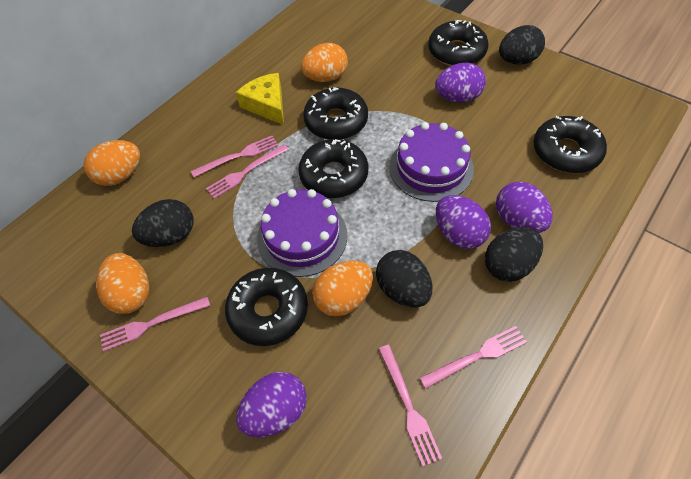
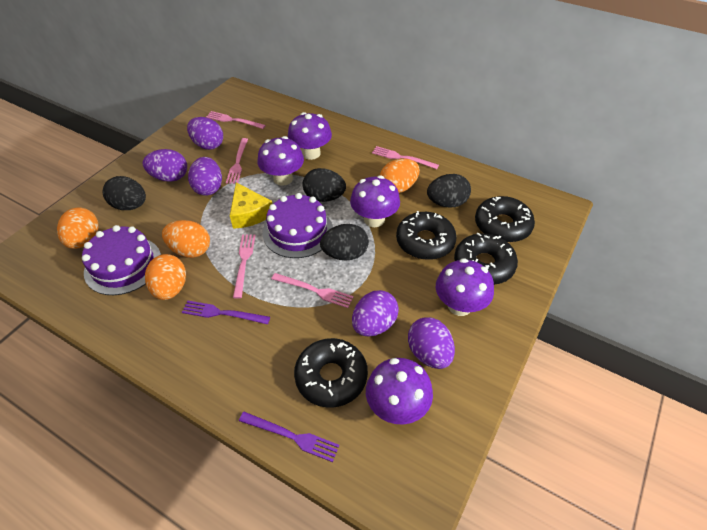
black donut: 5 -> 4
purple egg: 4 -> 5
purple fork: 0 -> 2
purple mushroom: 0 -> 5

